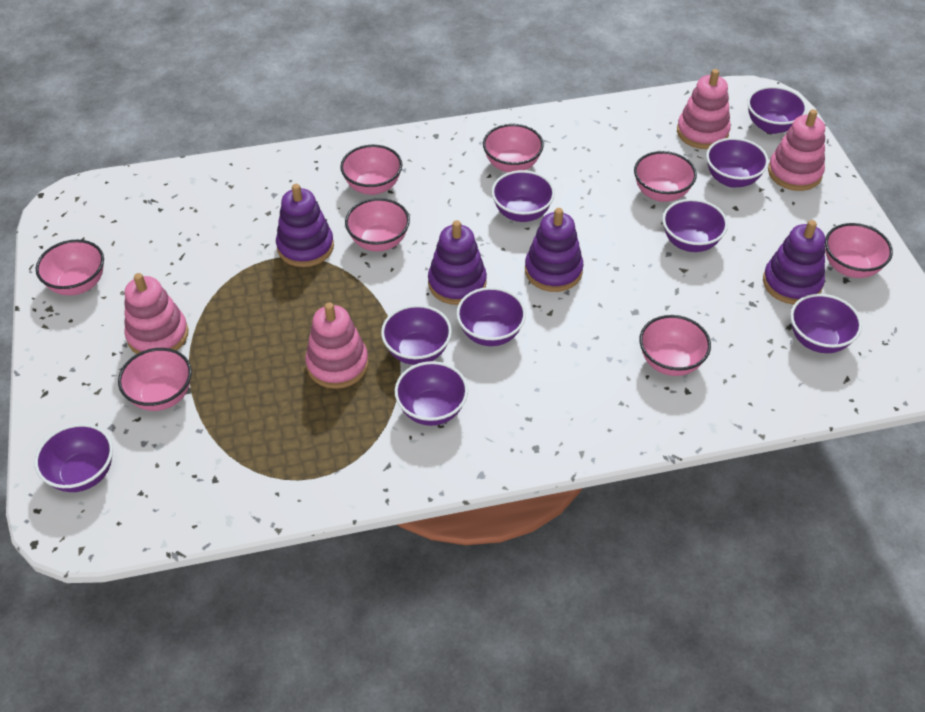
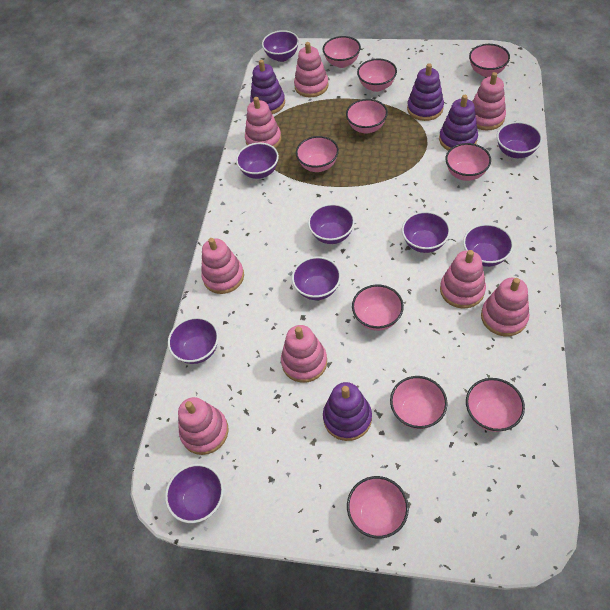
pink bowl: 8 -> 10
pink stacking toy: 4 -> 8

